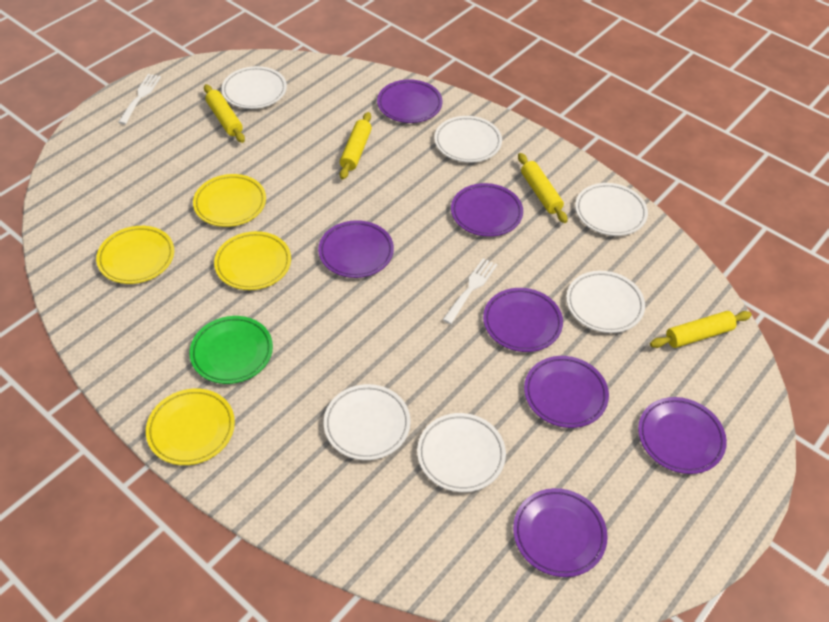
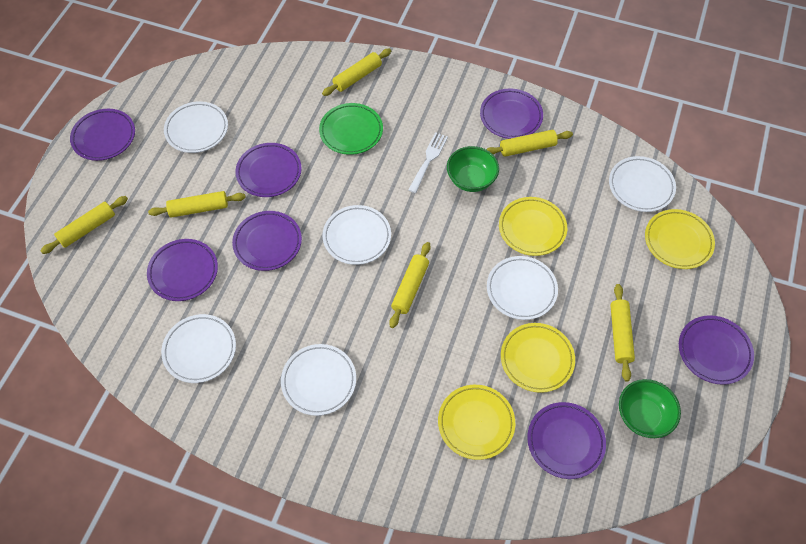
green bowl: 0 -> 2
white fork: 2 -> 1
yellow rolling pin: 4 -> 6

